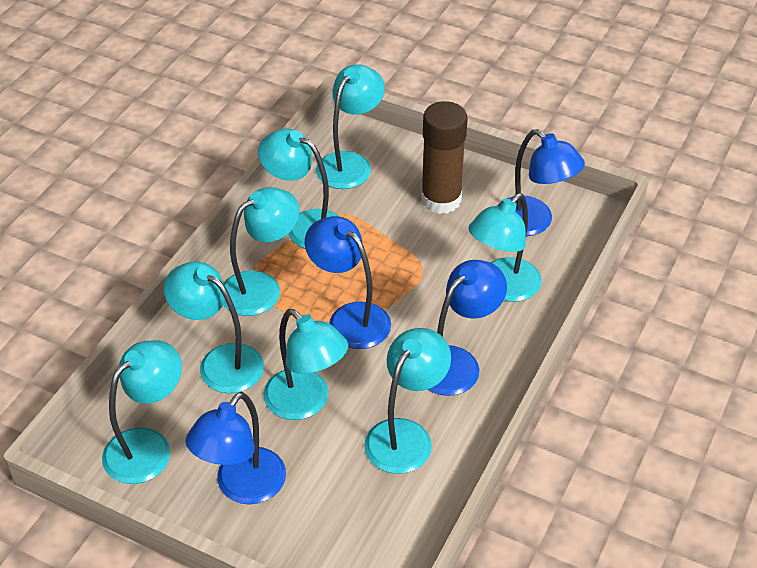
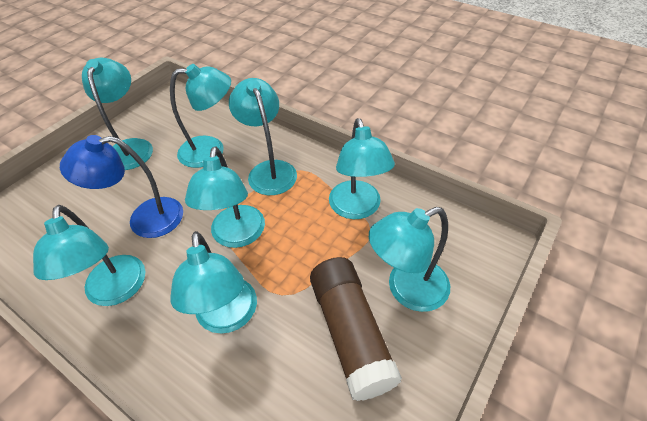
blue lamp: 4 -> 1

